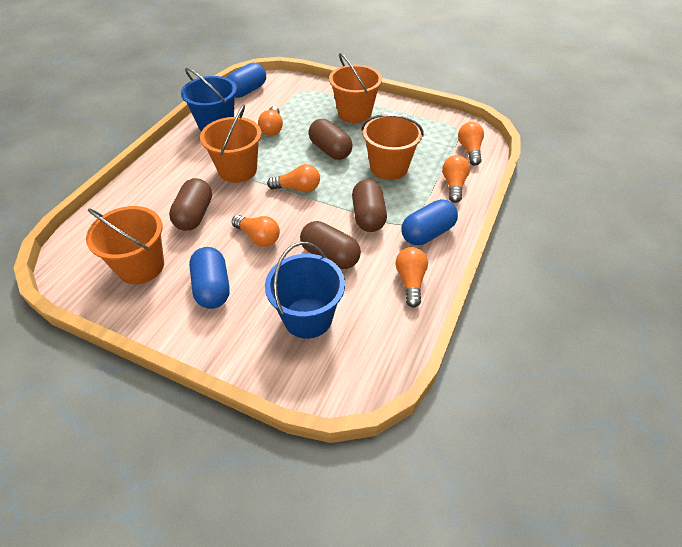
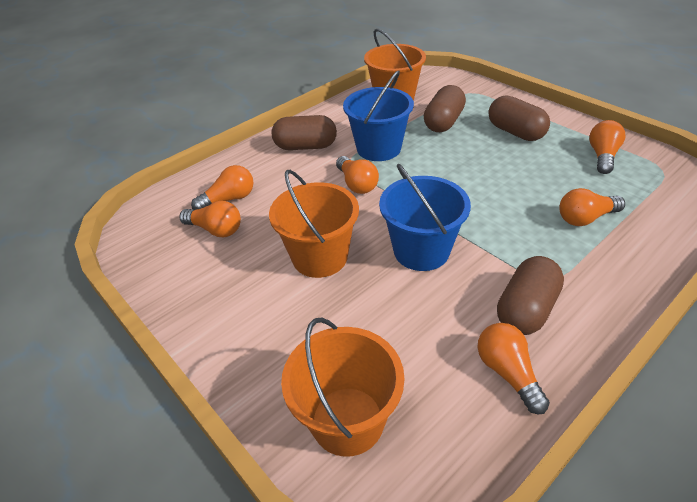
blue capsule: 3 -> 0
orange bucket: 4 -> 3

